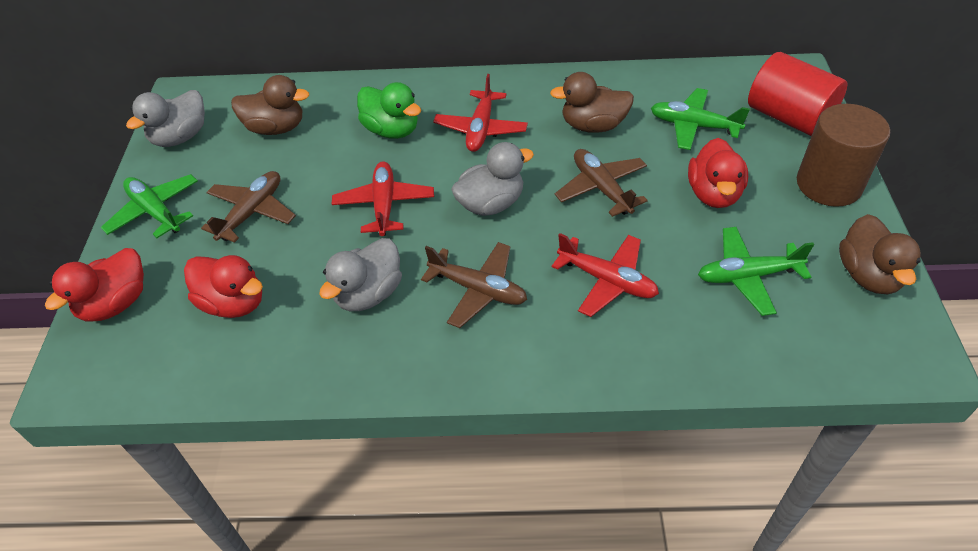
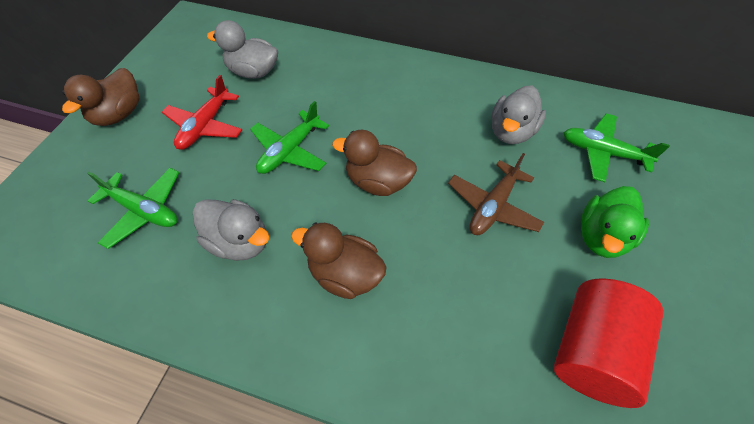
brown cylinder: 1 -> 0
brown plane: 3 -> 1
red duck: 3 -> 0
red plane: 3 -> 1

